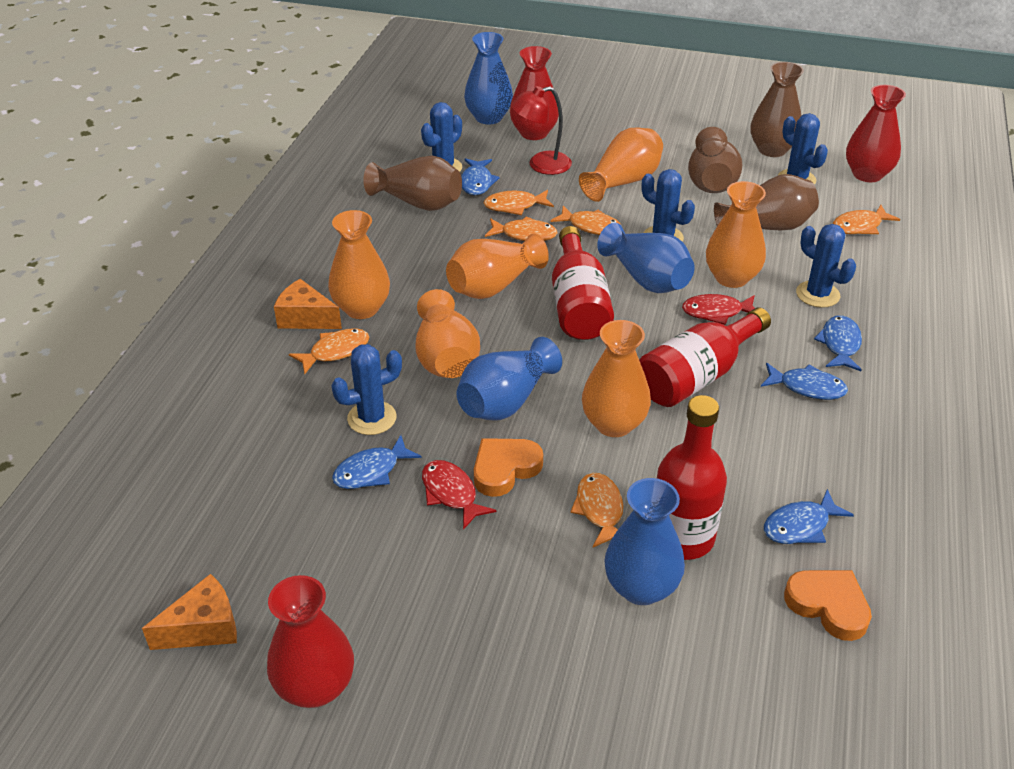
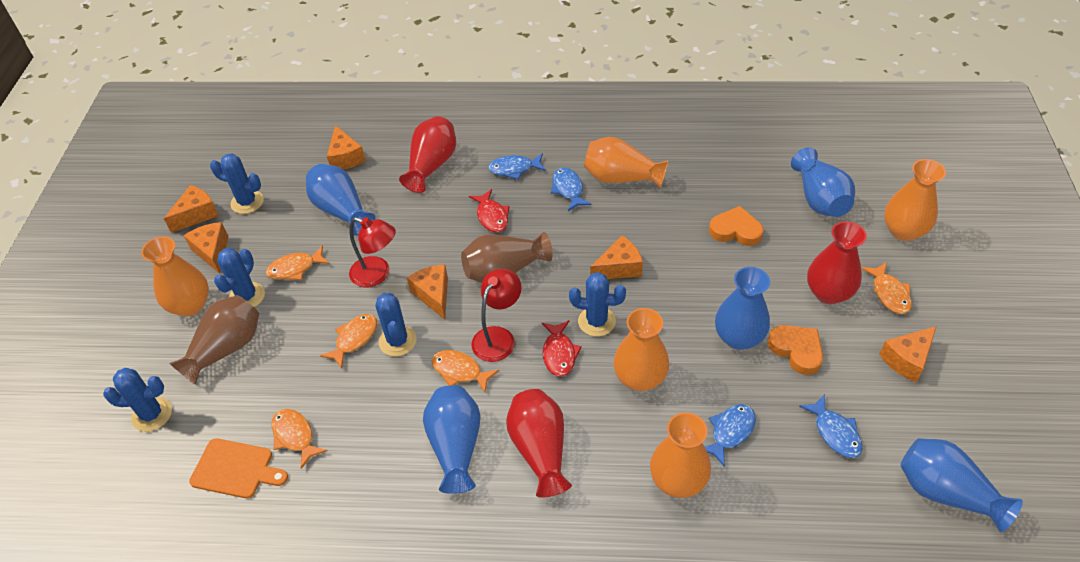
blue fish: 5 -> 4
blue vase: 4 -> 5
brown vase: 4 -> 2
orange cheese: 2 -> 6
orange cutting board: 0 -> 1
orange fish: 6 -> 5
orange vase: 6 -> 5
red bottle: 3 -> 0
red lamp: 1 -> 2

